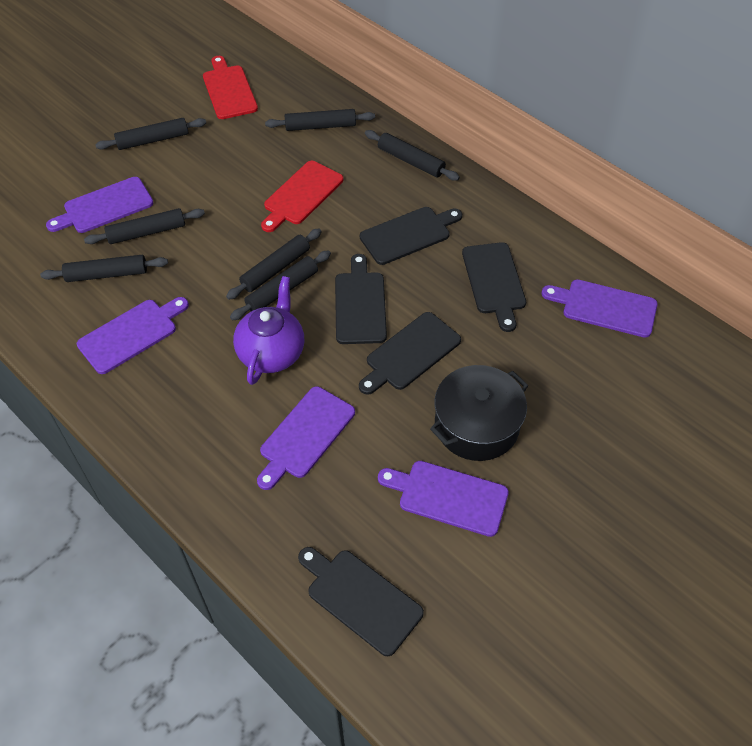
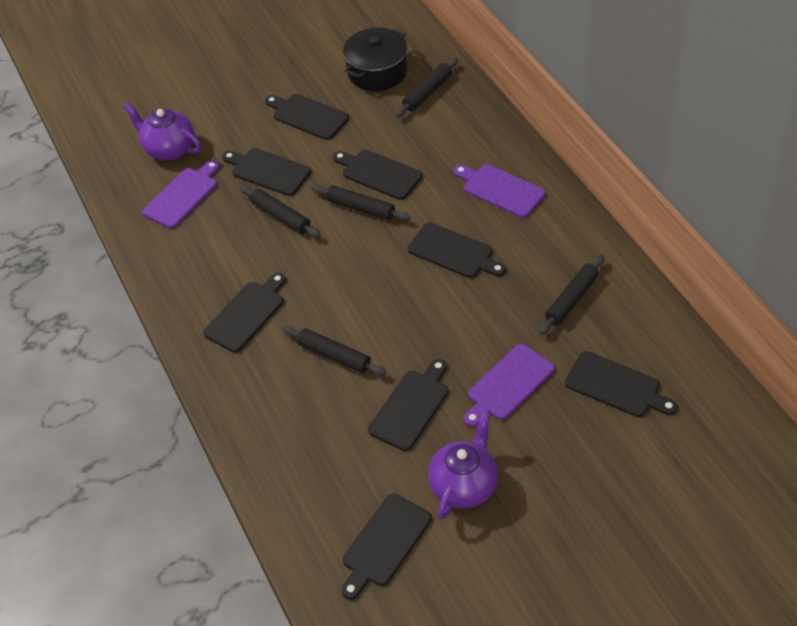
black cutting board: 5 -> 8
black rolling pin: 7 -> 5
purple cutting board: 5 -> 3
purple teapot: 1 -> 2
red cutting board: 2 -> 0

